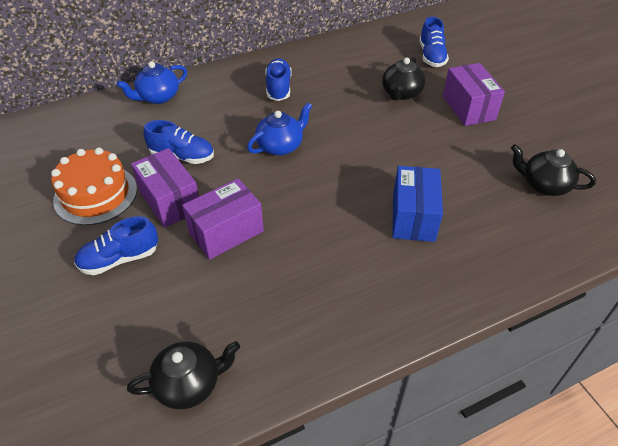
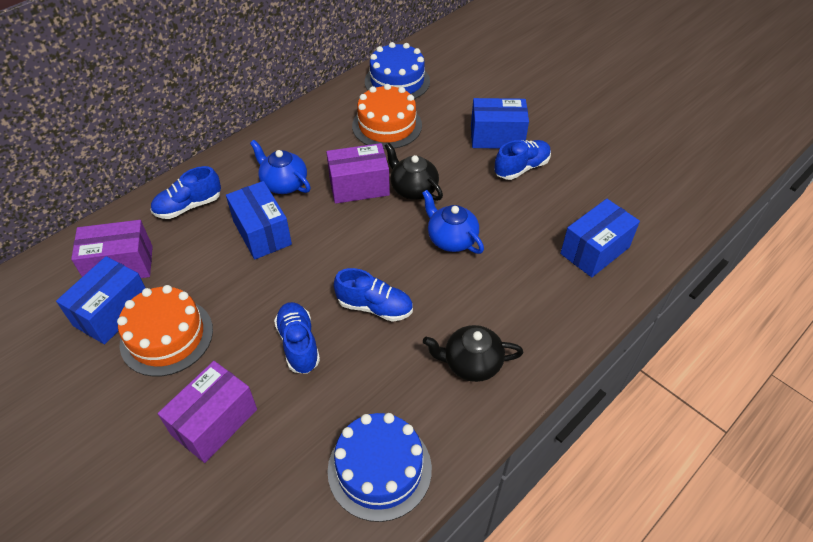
black teapot: 3 -> 2
blue box: 1 -> 4
blue cake: 0 -> 2
orange cake: 1 -> 2

